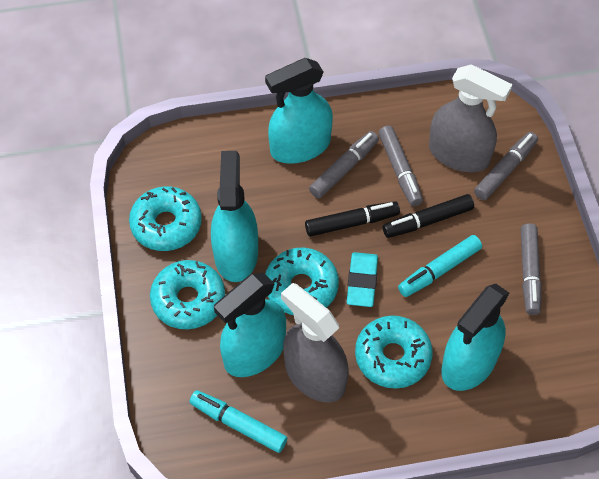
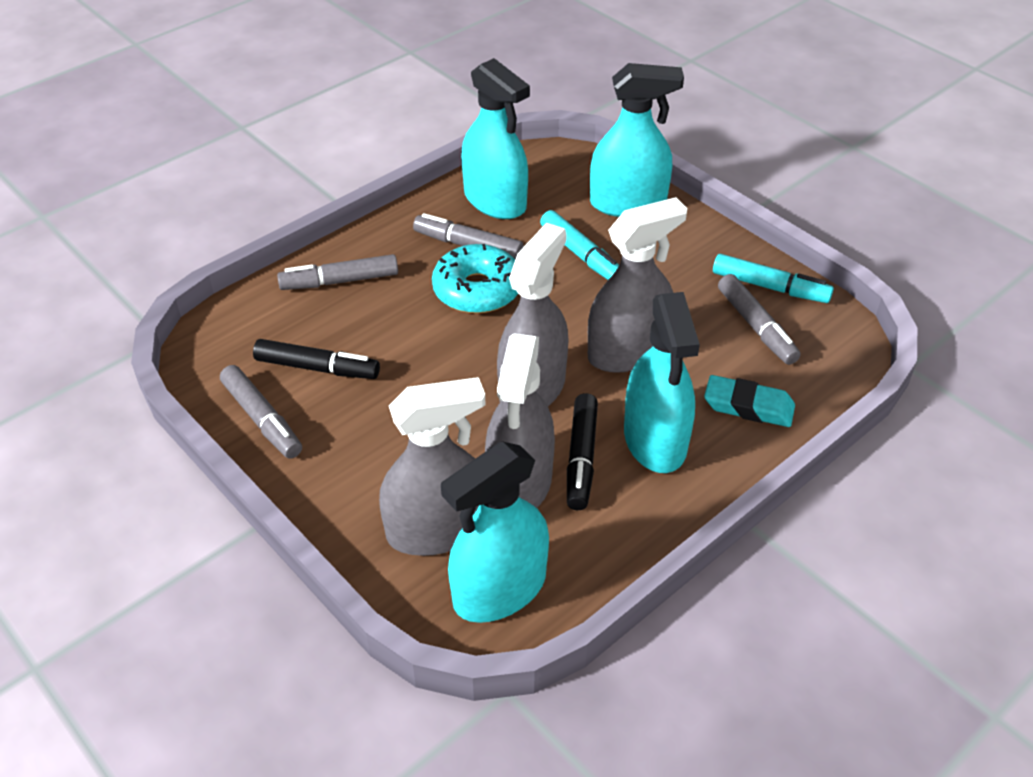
grey spray bottle: 2 -> 4
turquoise donut: 4 -> 1

